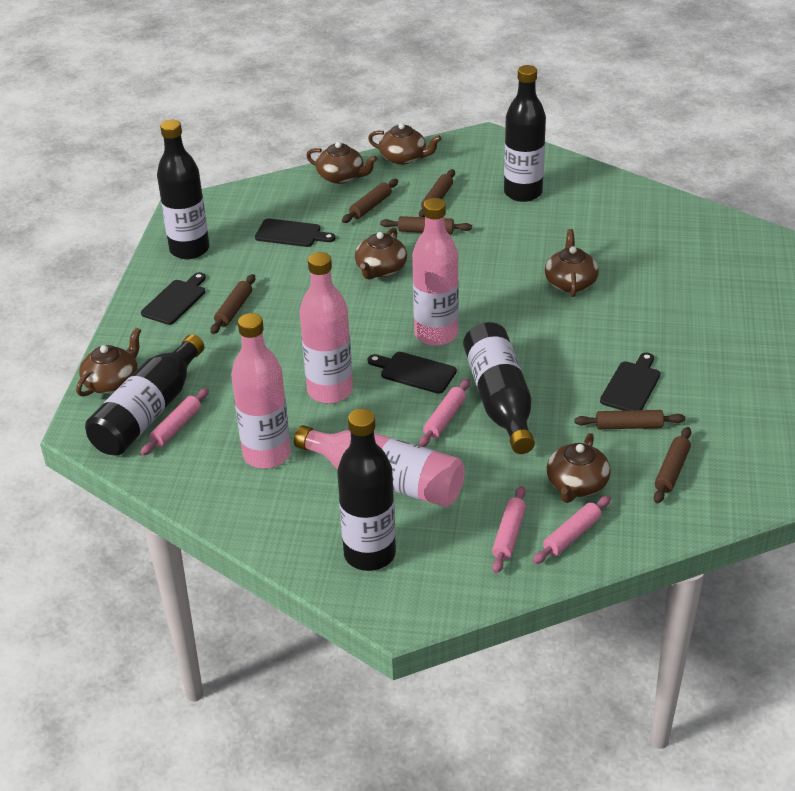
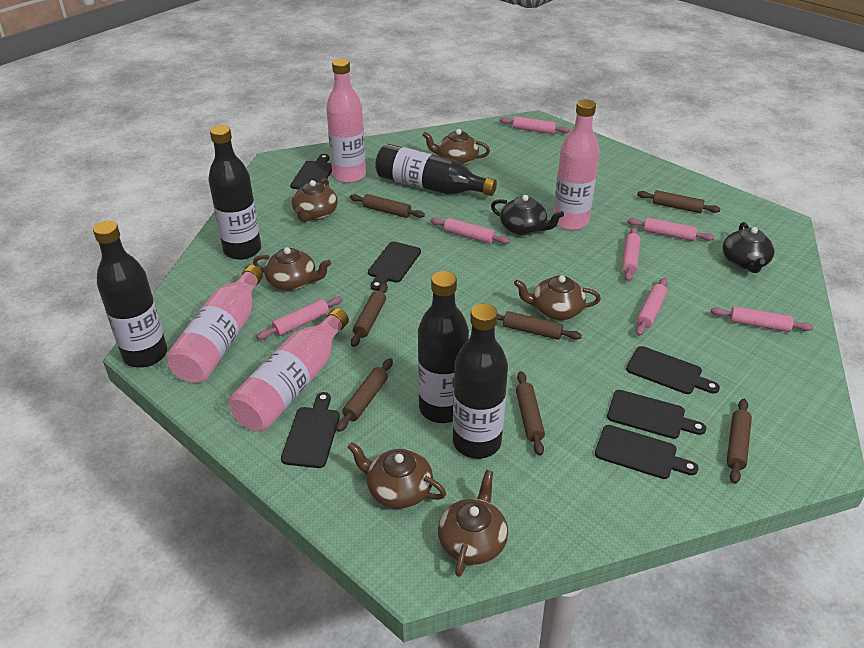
black cutting board: 4 -> 6
black teapot: 0 -> 2
brown rolling pin: 6 -> 7
pink rolling pin: 4 -> 7

